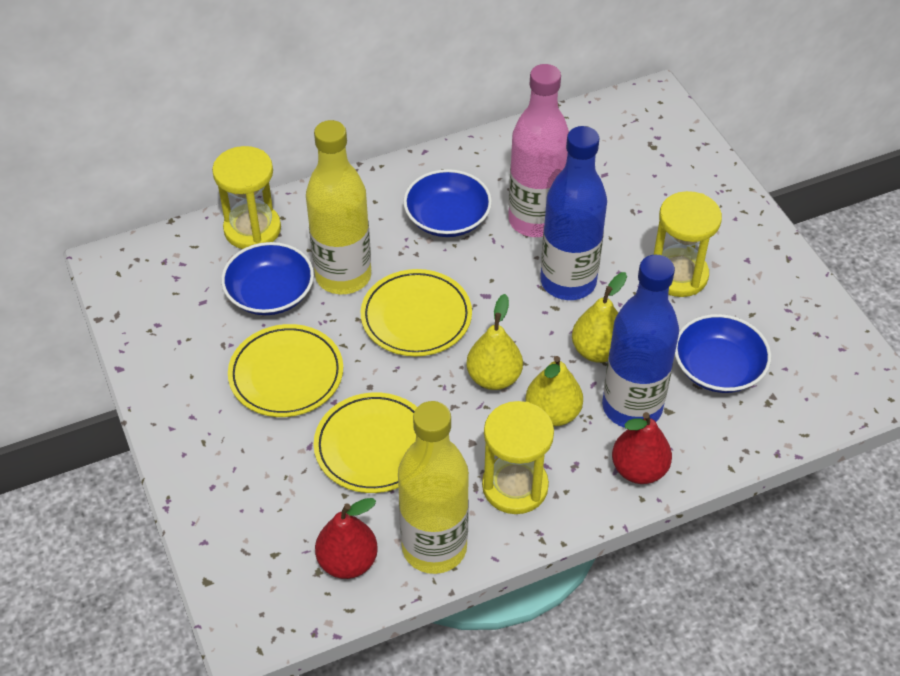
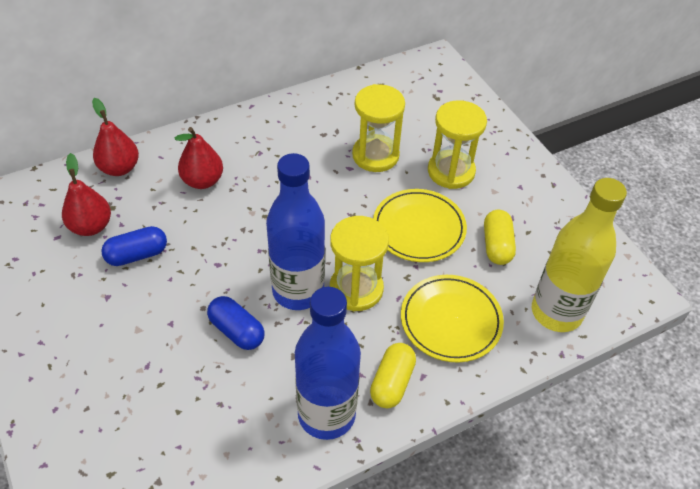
blue bowl: 3 -> 0
blue capsule: 0 -> 2
pink bottle: 1 -> 0
red pear: 2 -> 3
yellow bottle: 2 -> 1
yellow capsule: 0 -> 2
yellow pear: 3 -> 0
yellow plate: 3 -> 2

